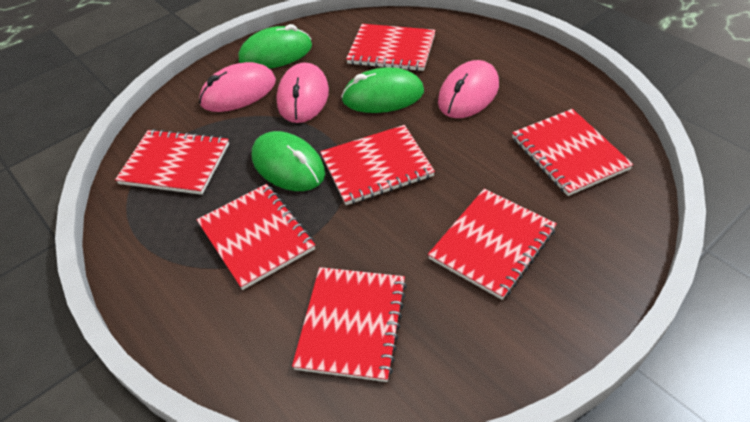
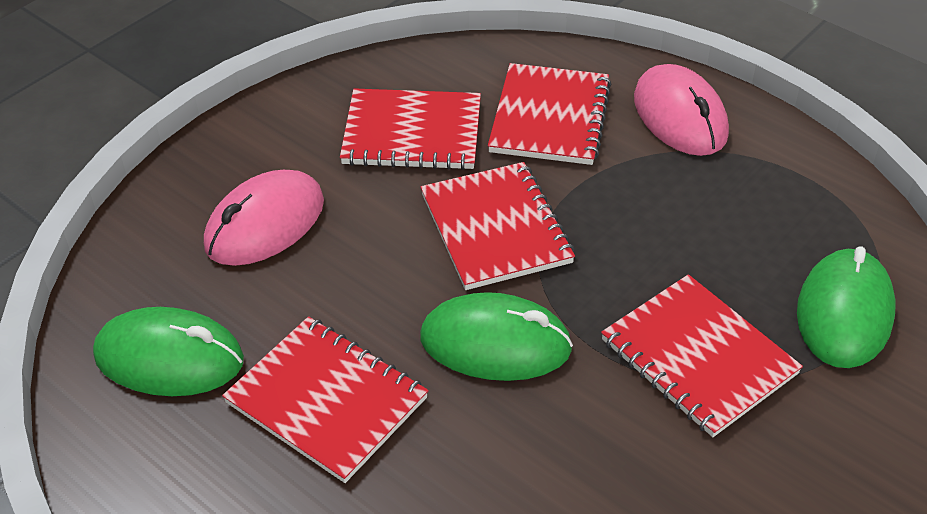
pink mouse: 3 -> 2
red notebook: 7 -> 5

